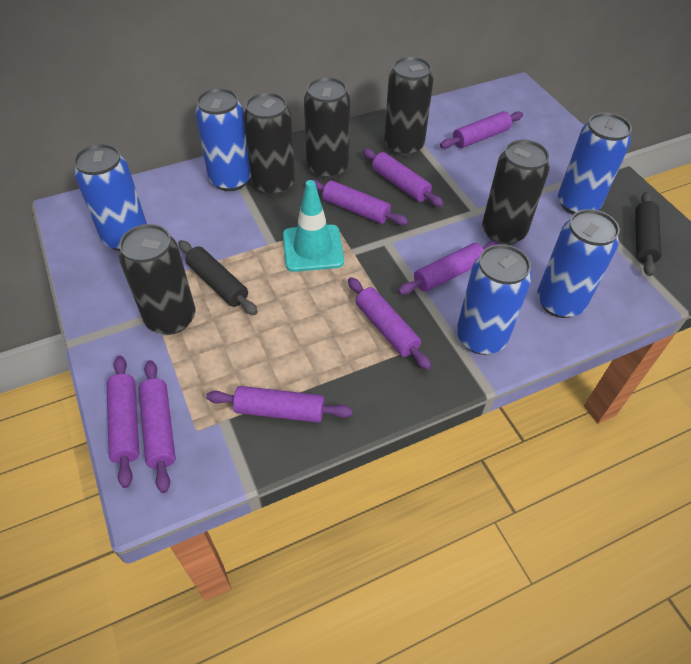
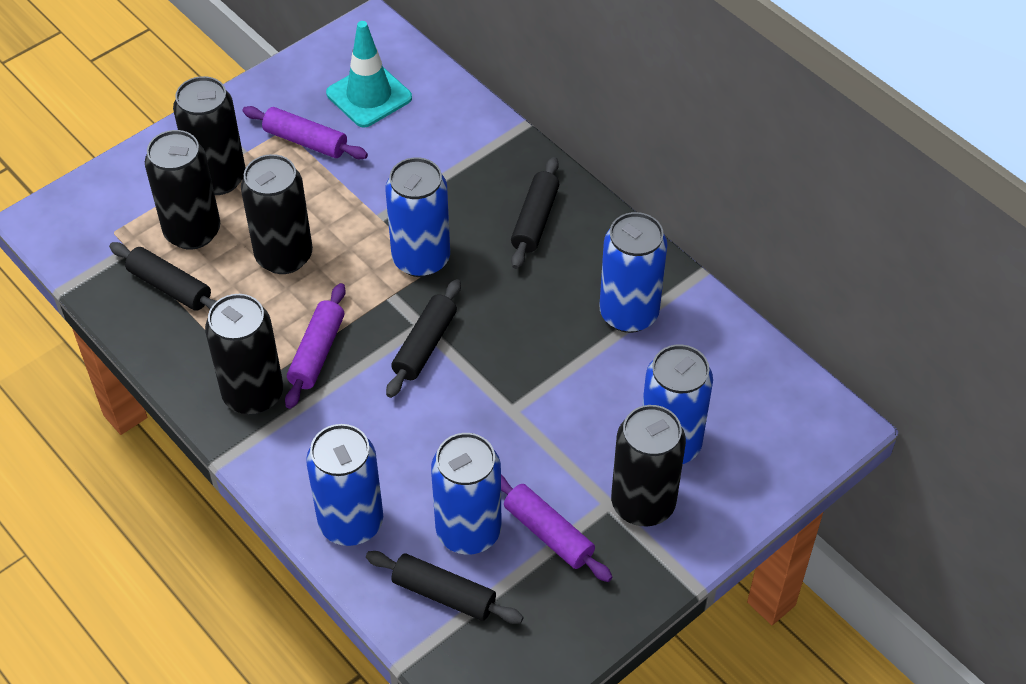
black rolling pin: 2 -> 4
purple rolling pin: 8 -> 3

